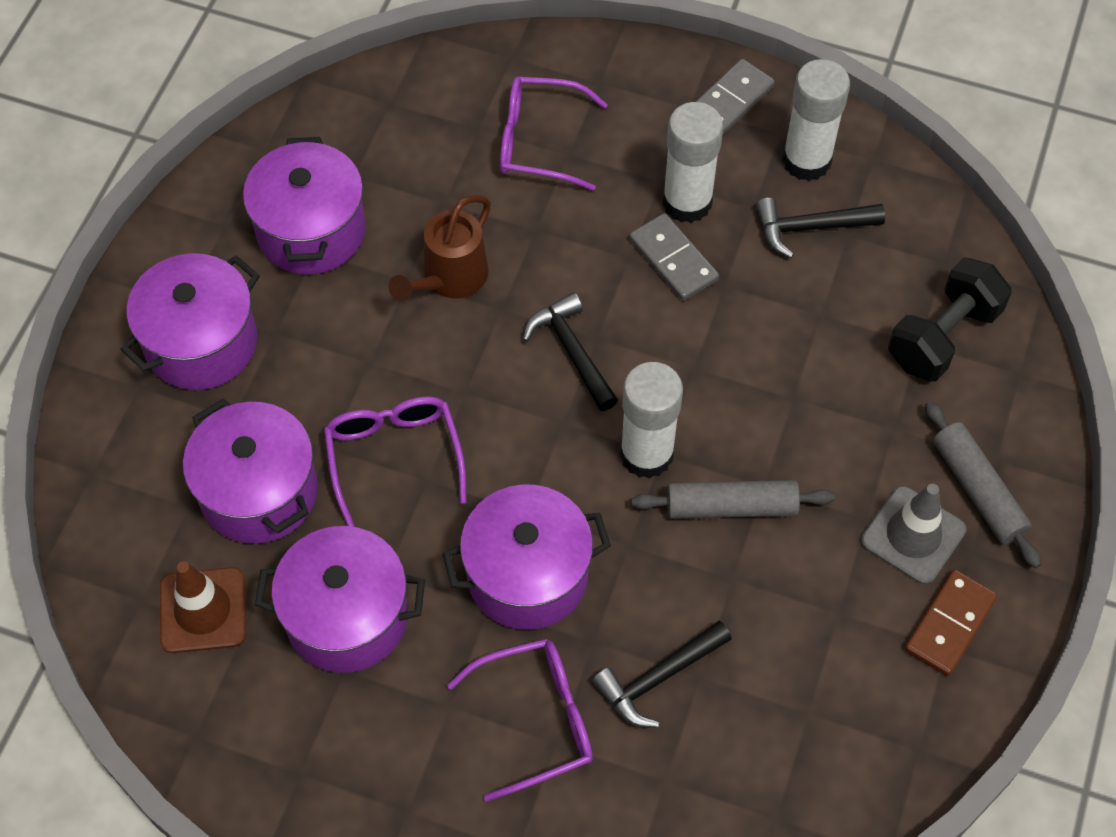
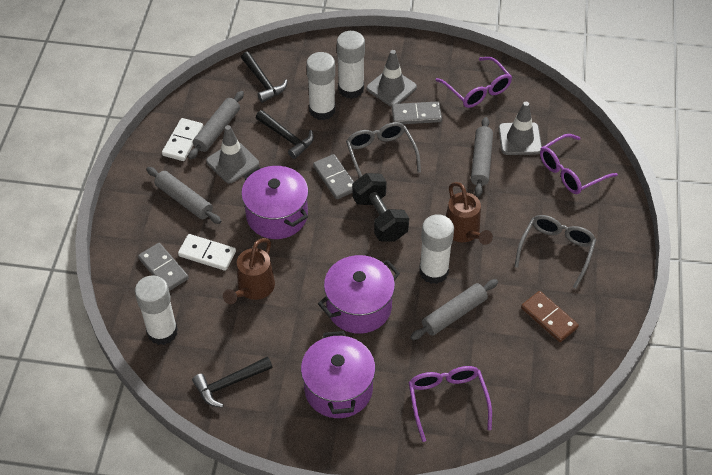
brown traffic cone: 1 -> 0
brown watering can: 1 -> 2
grey domino: 2 -> 3
grey glasses: 0 -> 2
grey rolling pin: 2 -> 4
grey traffic cone: 1 -> 3
purple pot: 5 -> 3
white domino: 0 -> 2
white glue stick: 3 -> 4

